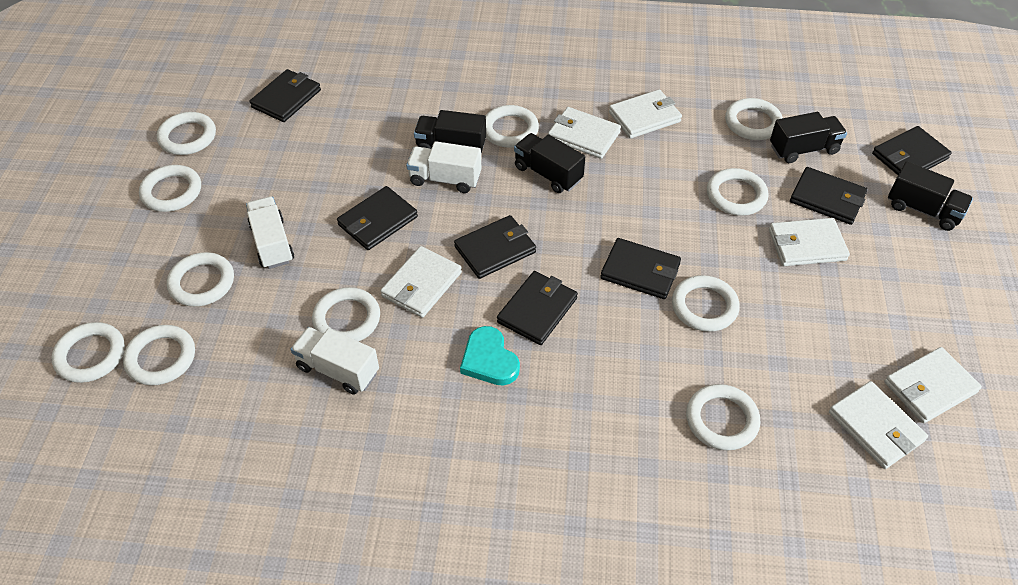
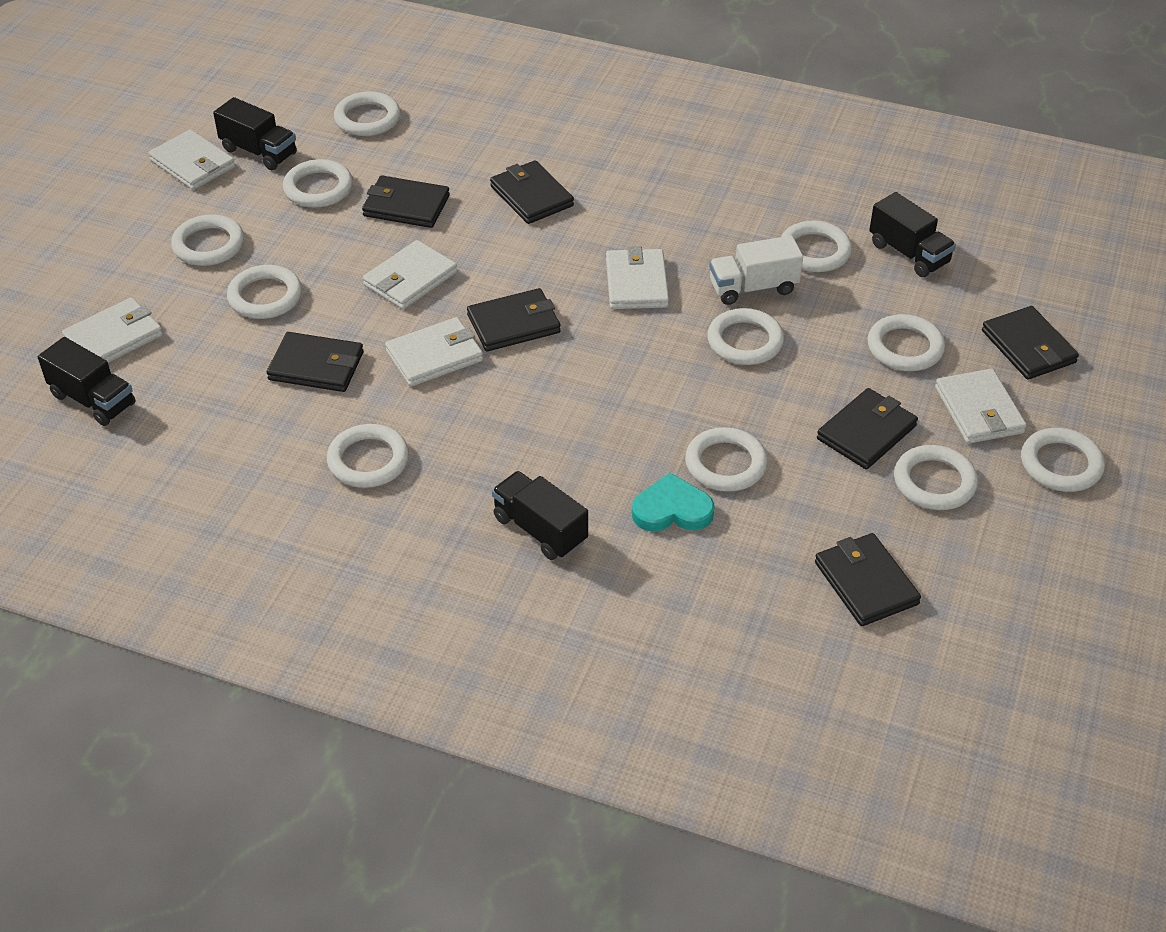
white truck: 3 -> 1

